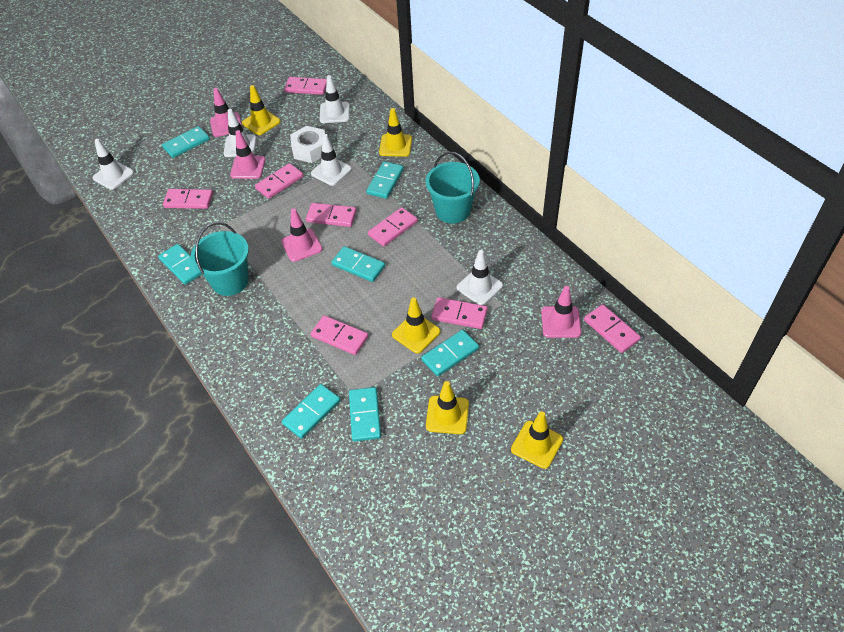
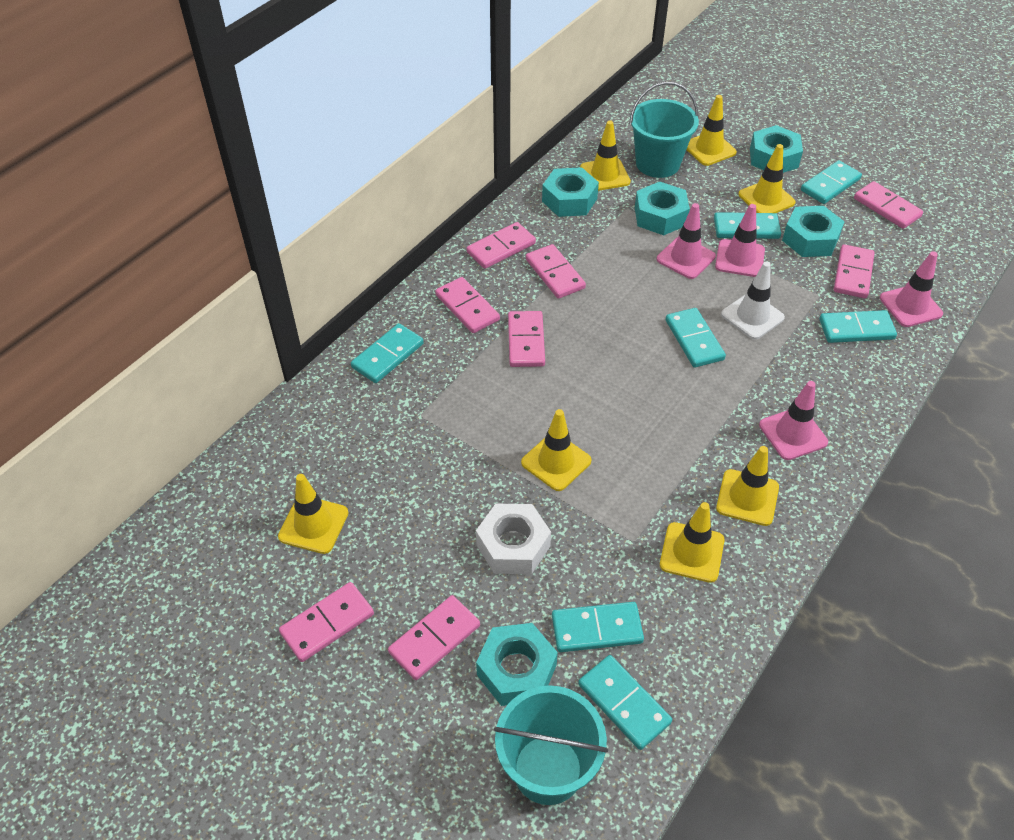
turquoise nut: 0 -> 5
white traffic cone: 5 -> 1
yellow traffic cone: 5 -> 7

